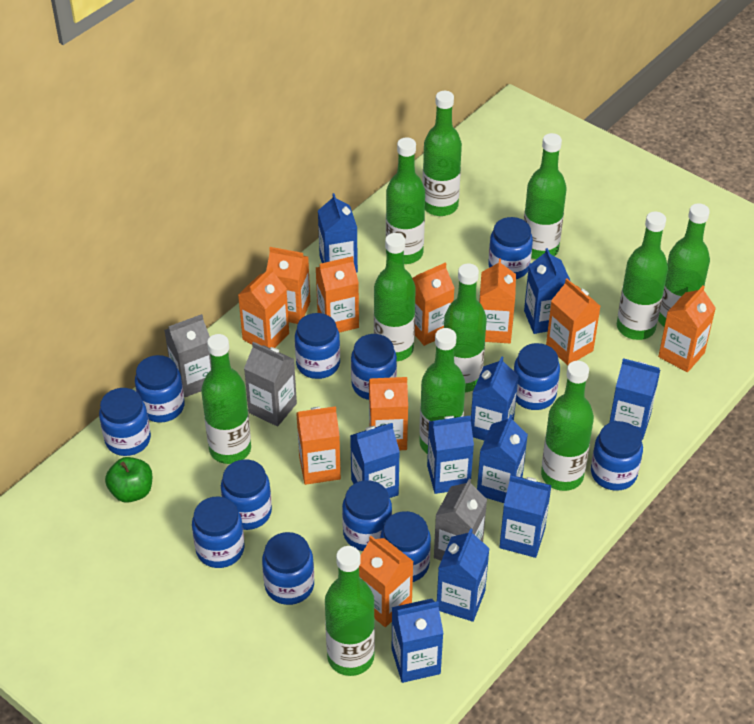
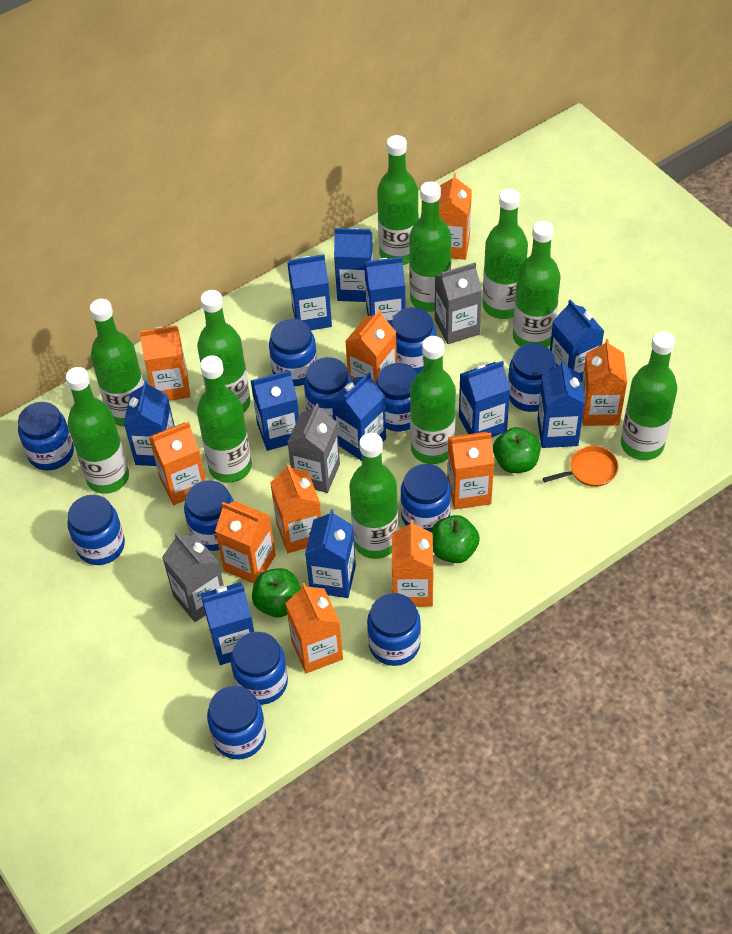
blue carton: 10 -> 11
green apple: 1 -> 3
orange pan: 0 -> 1

